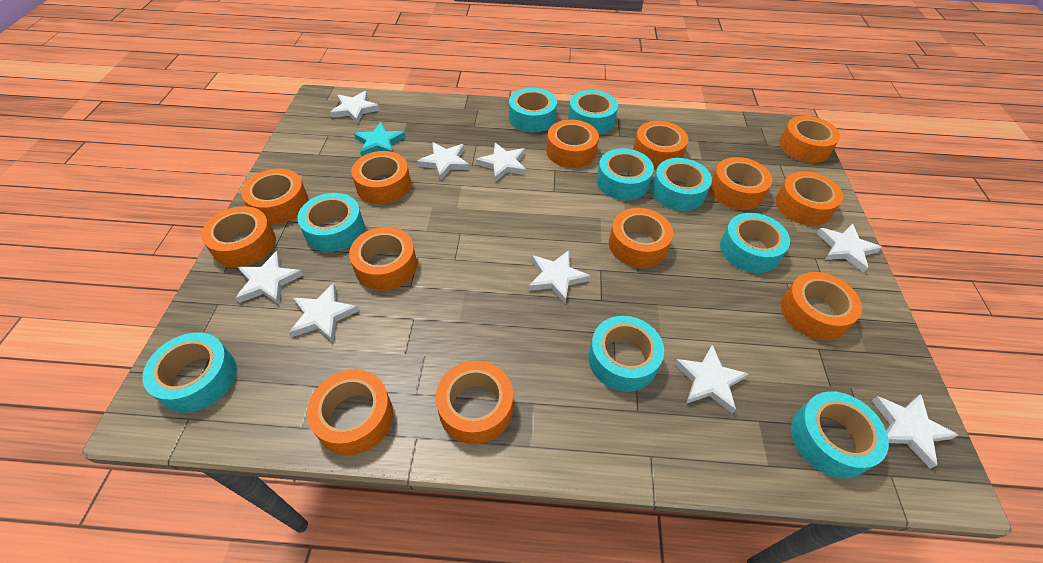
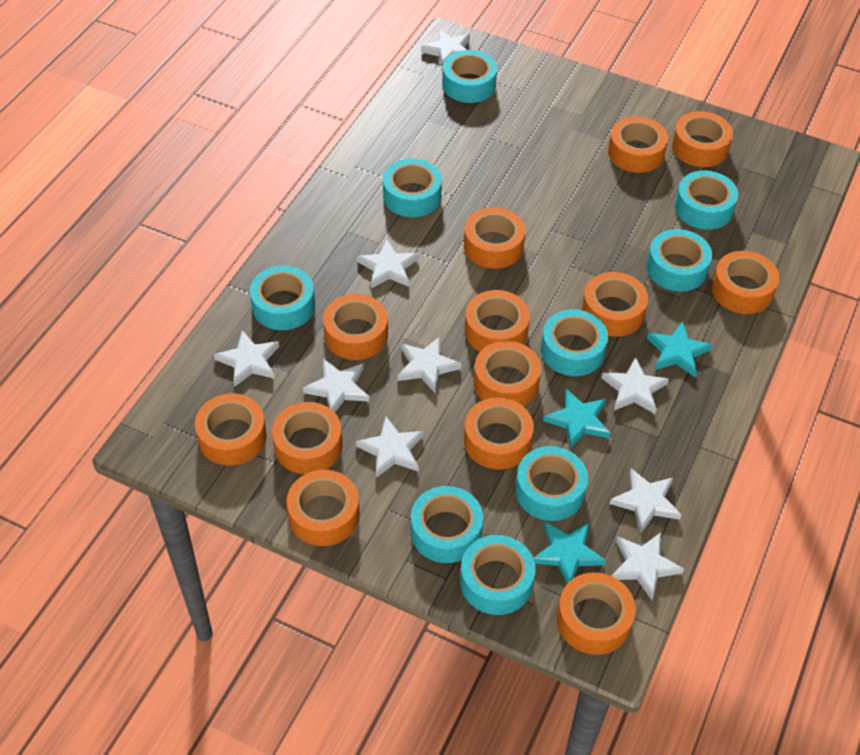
turquoise star: 1 -> 3

